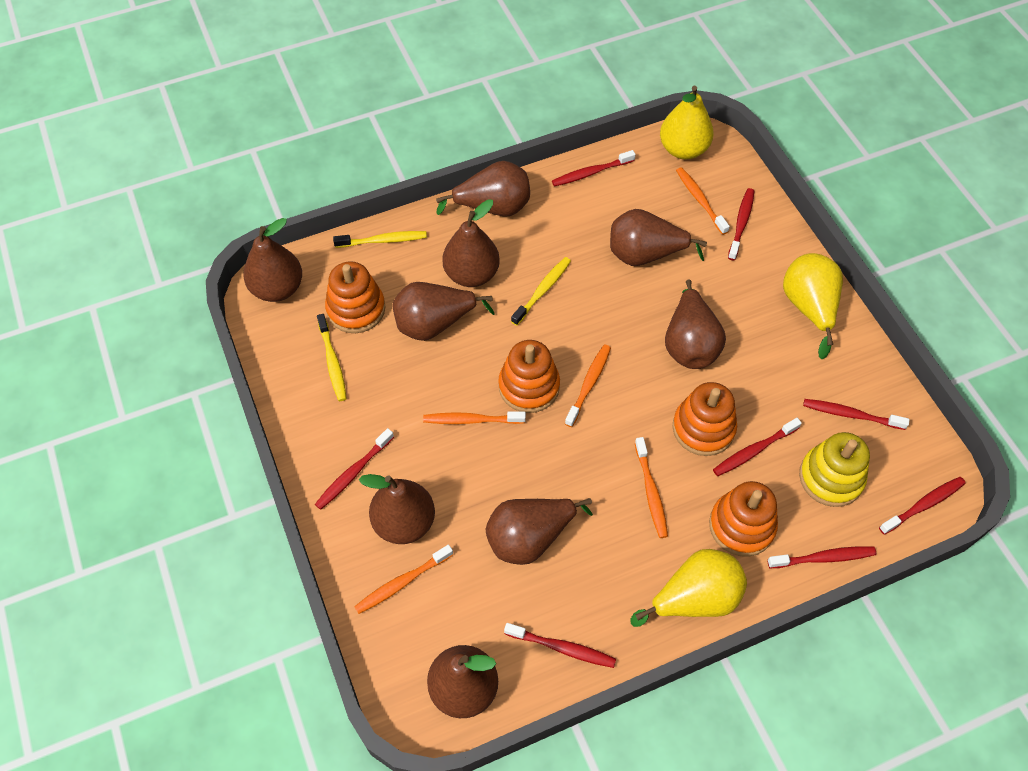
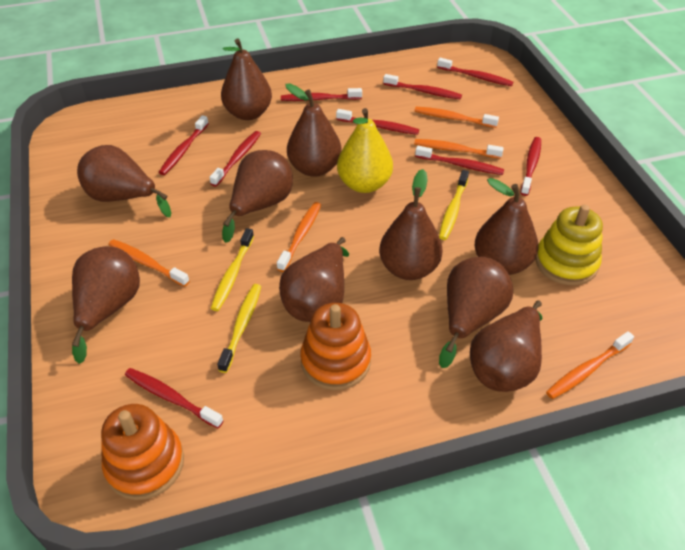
brown pear: 9 -> 10
orange stacking toy: 4 -> 2
red toothbrush: 8 -> 9
yellow pear: 3 -> 1

